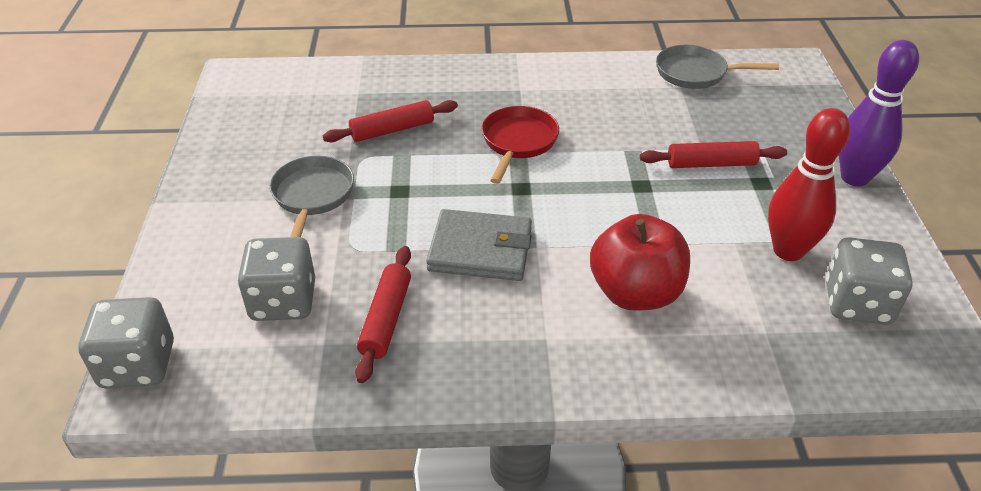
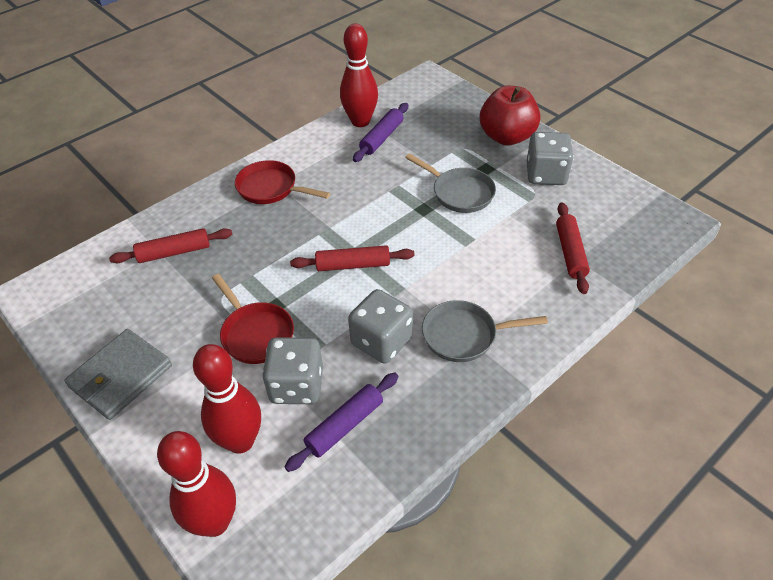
purple bowling pin: 1 -> 0
purple rolling pin: 0 -> 2
red bowling pin: 1 -> 3
red pan: 1 -> 2

